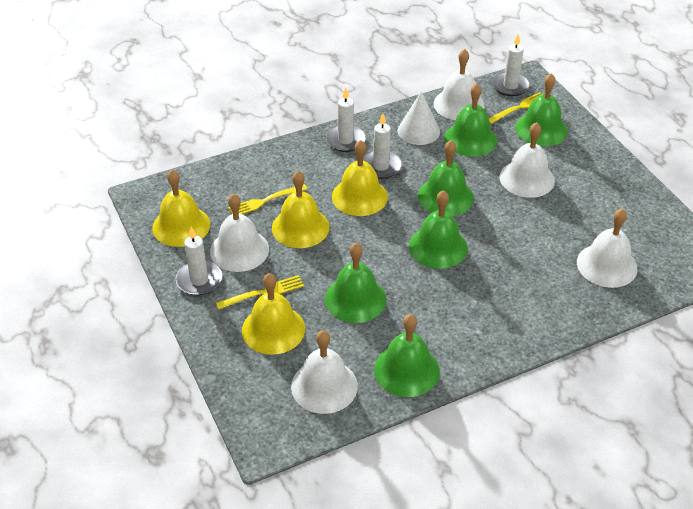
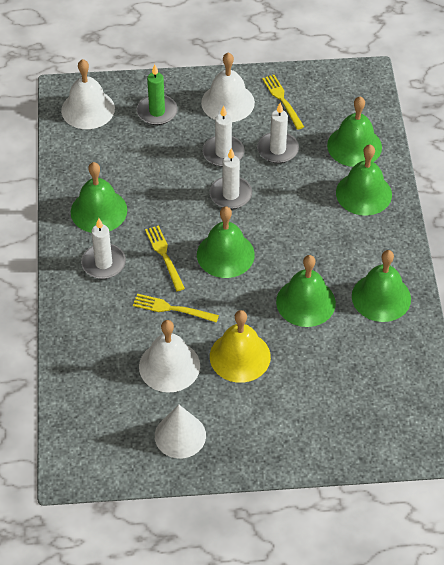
green candle: 0 -> 1
white bell: 5 -> 3
yellow bell: 4 -> 1

